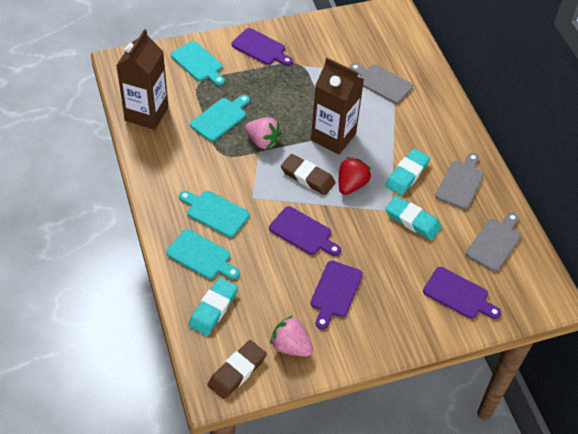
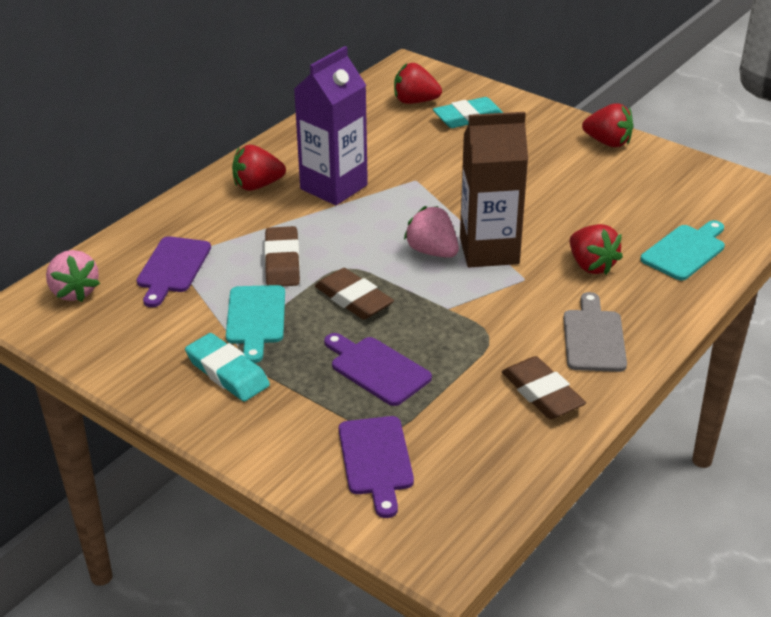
brown carton: 2 -> 1
brown eraser: 2 -> 3
grey cutting board: 3 -> 1
purple carton: 0 -> 1
purple cutting board: 4 -> 3
red strawberry: 1 -> 4
turquoise cutting board: 4 -> 2
turquoise eraser: 3 -> 2

